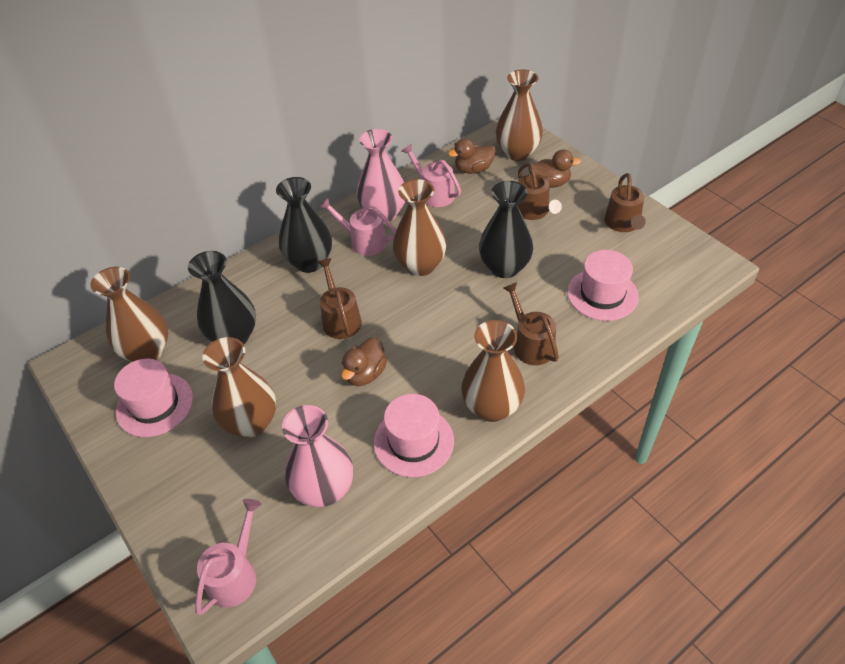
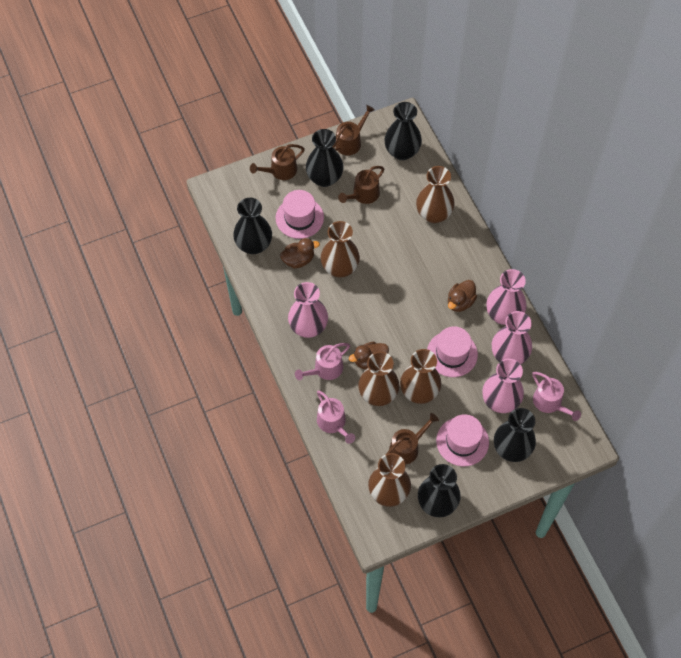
black vase: 3 -> 5
pink vase: 2 -> 4

